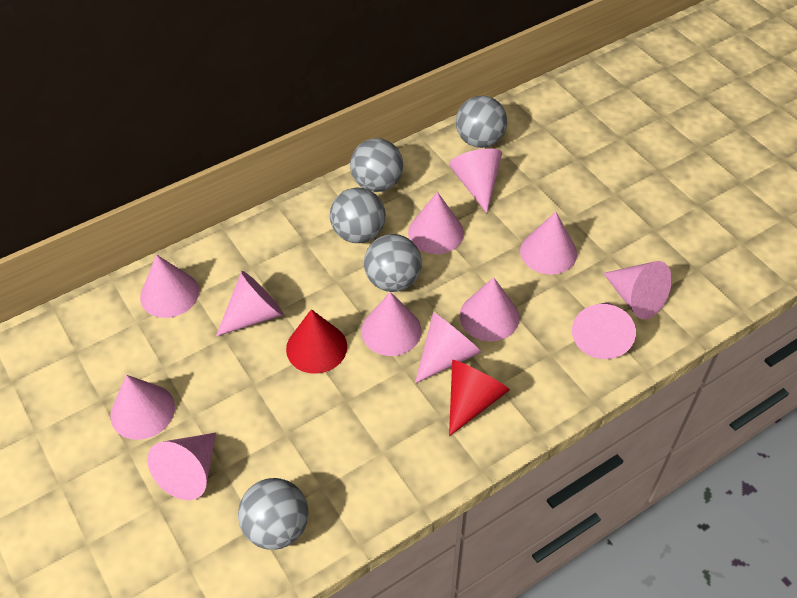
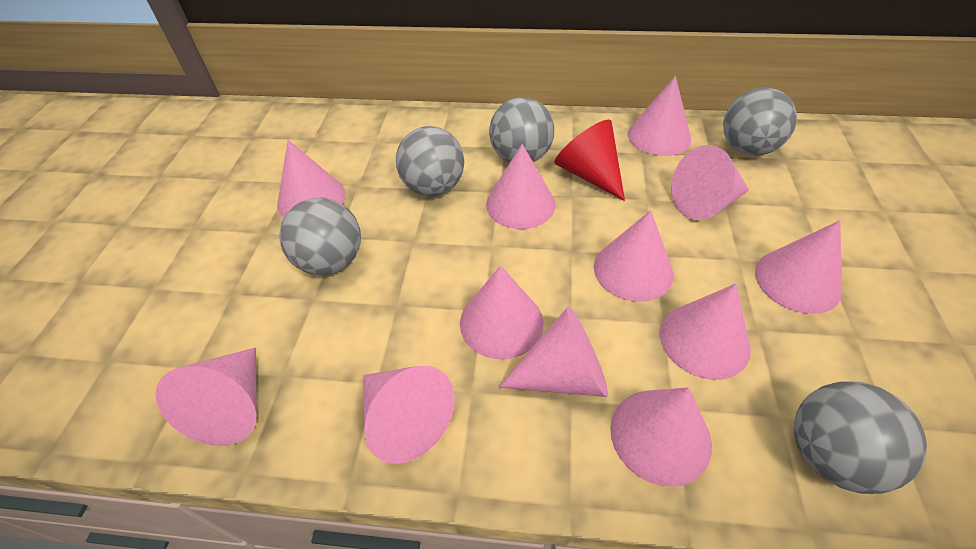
red cone: 2 -> 1

